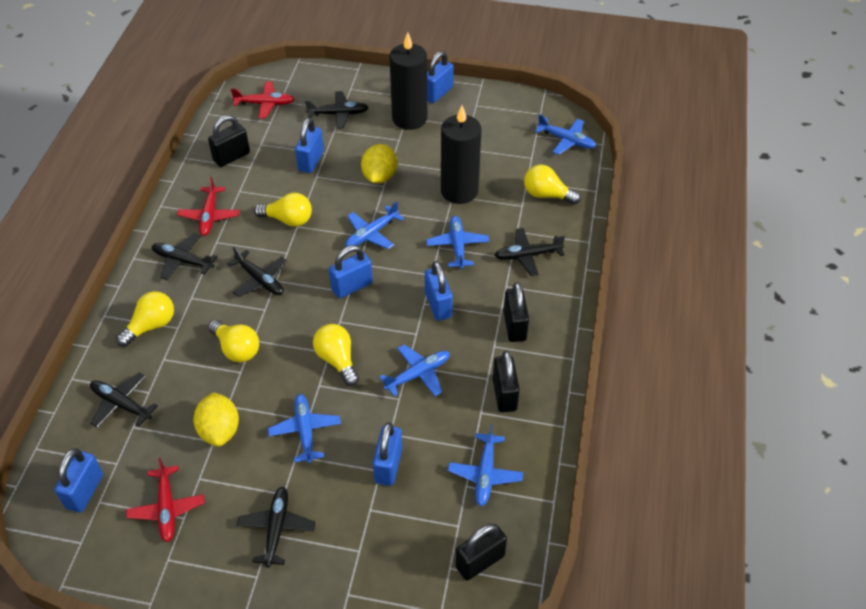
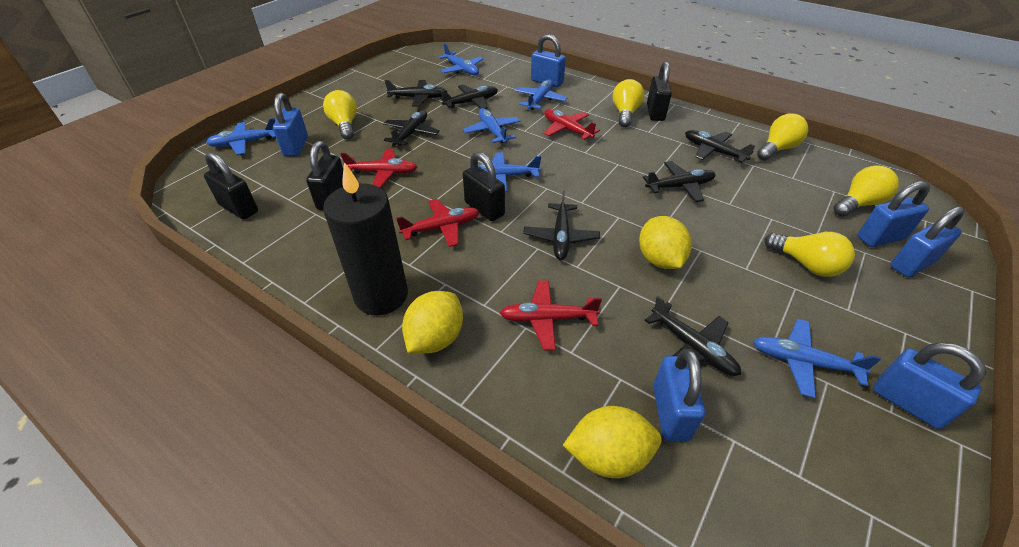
black candle: 2 -> 1
black plane: 6 -> 7
red plane: 3 -> 4
yellow lemon: 2 -> 3

